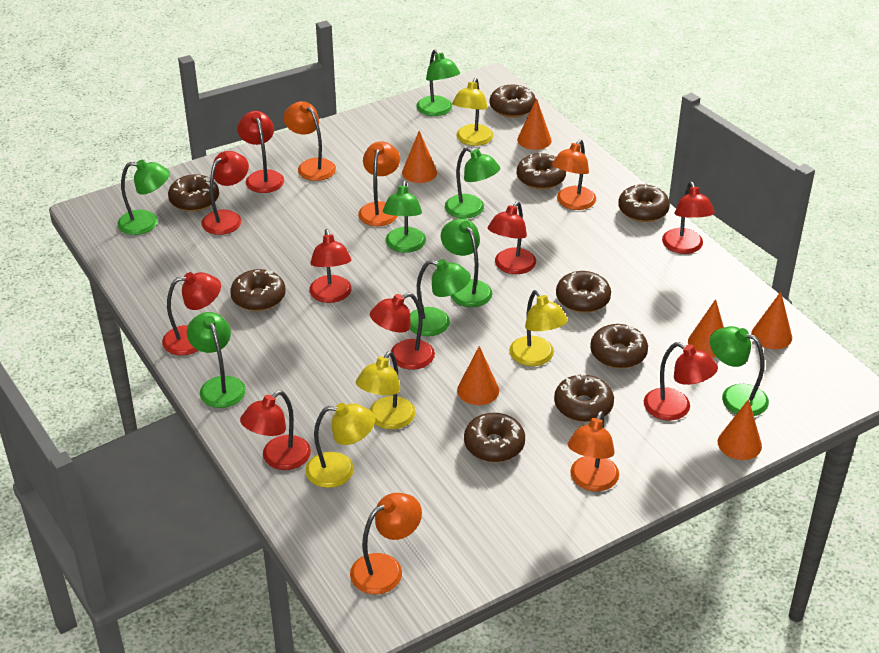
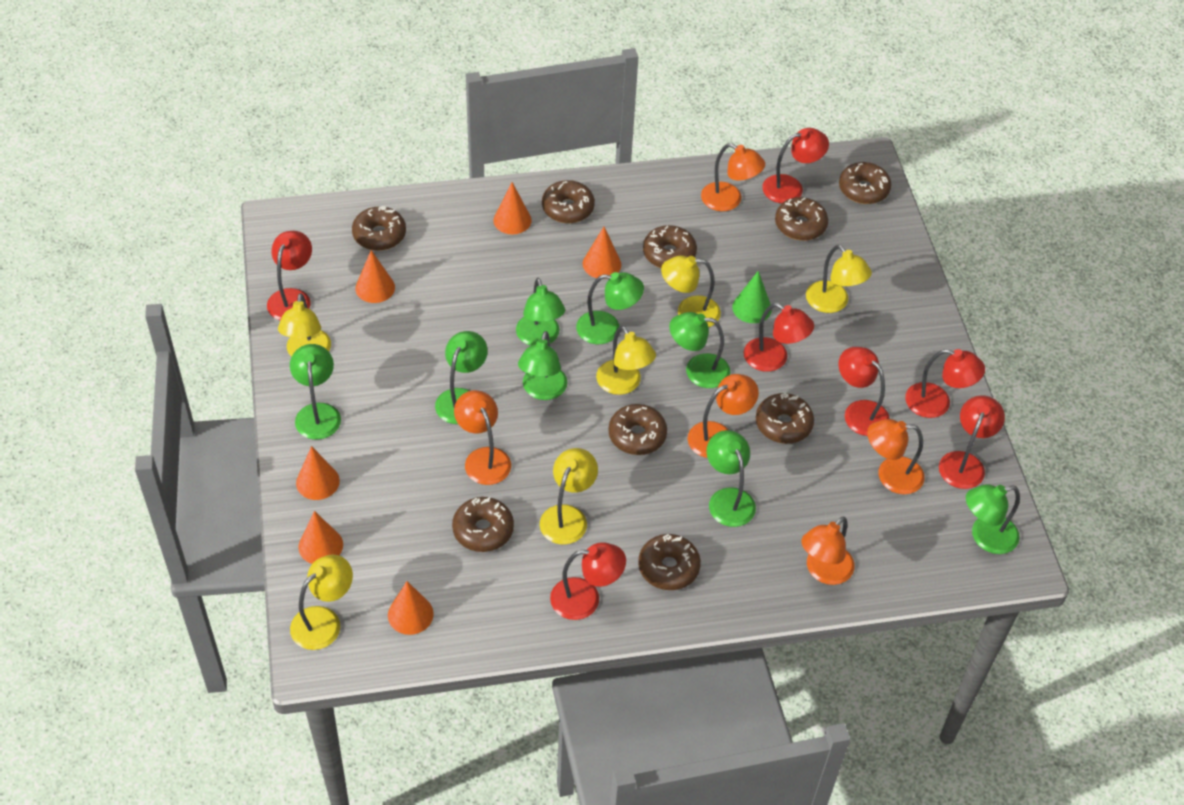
green cone: 0 -> 1
red lamp: 9 -> 7
yellow lamp: 4 -> 6

